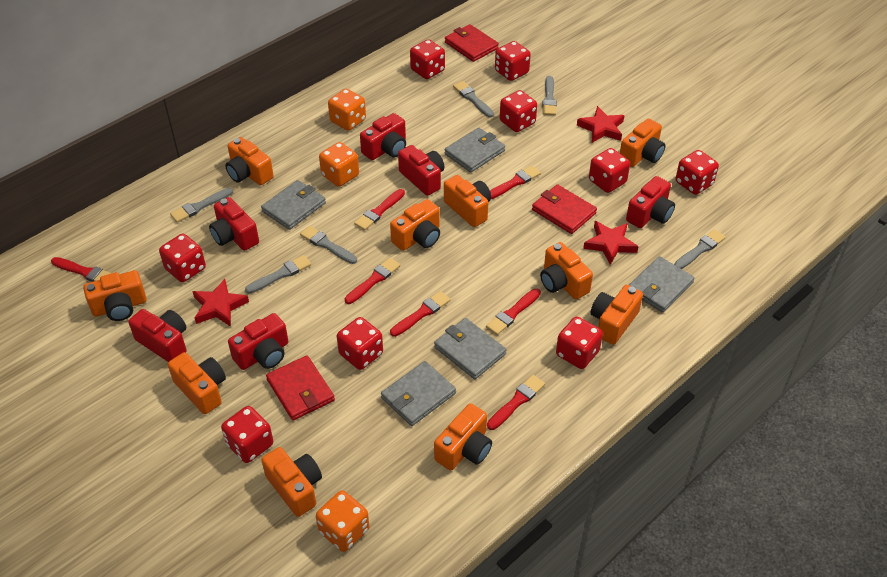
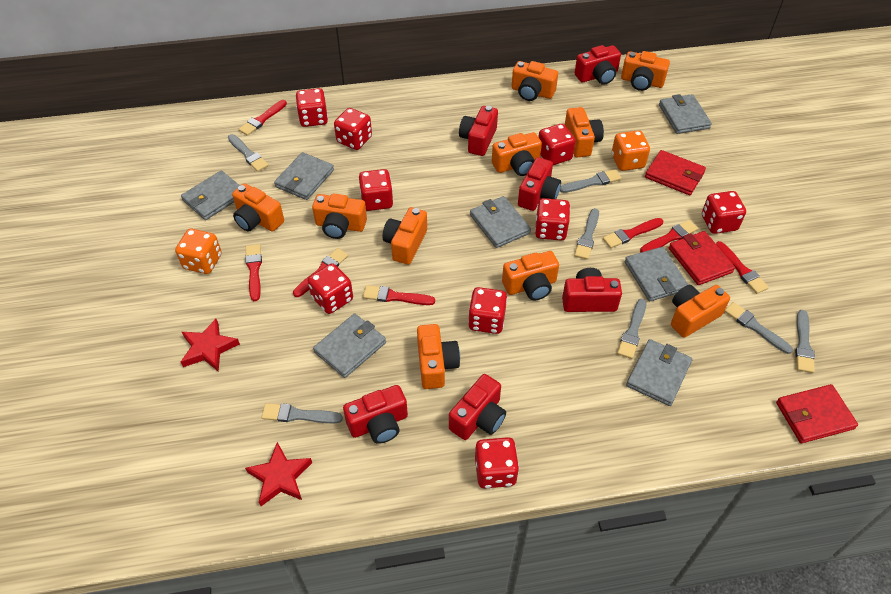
grey brush: 6 -> 7
grey wallet: 5 -> 7
orange dice: 3 -> 2
red star: 3 -> 2

